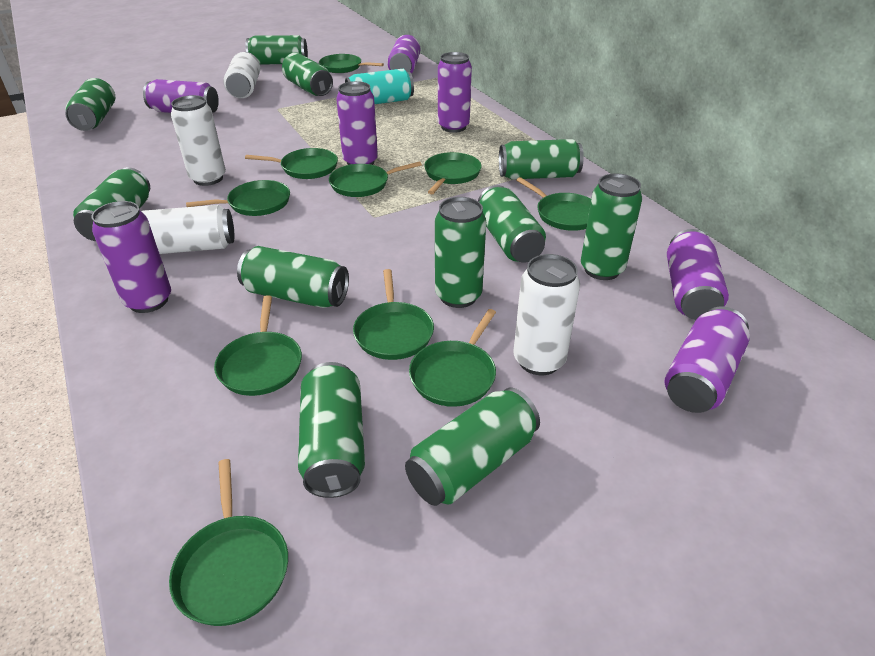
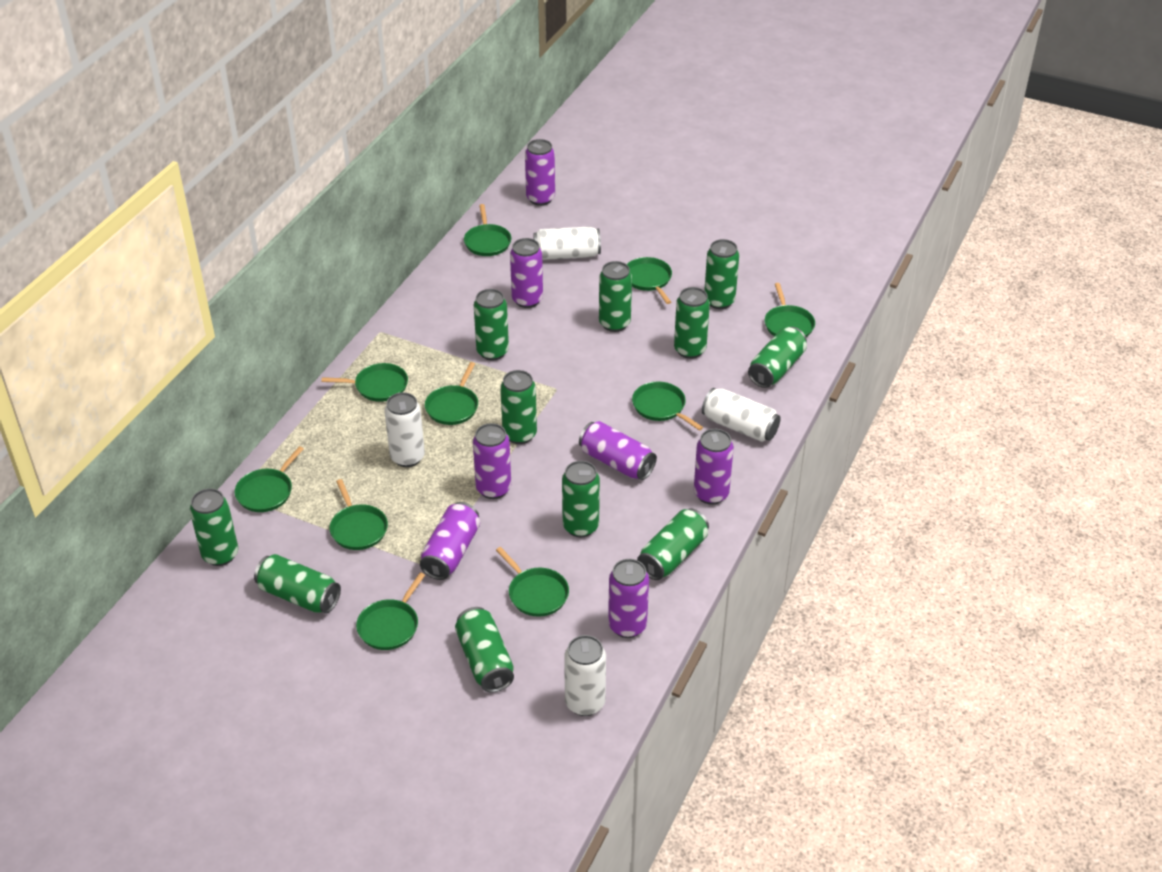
turquoise can: 1 -> 0

